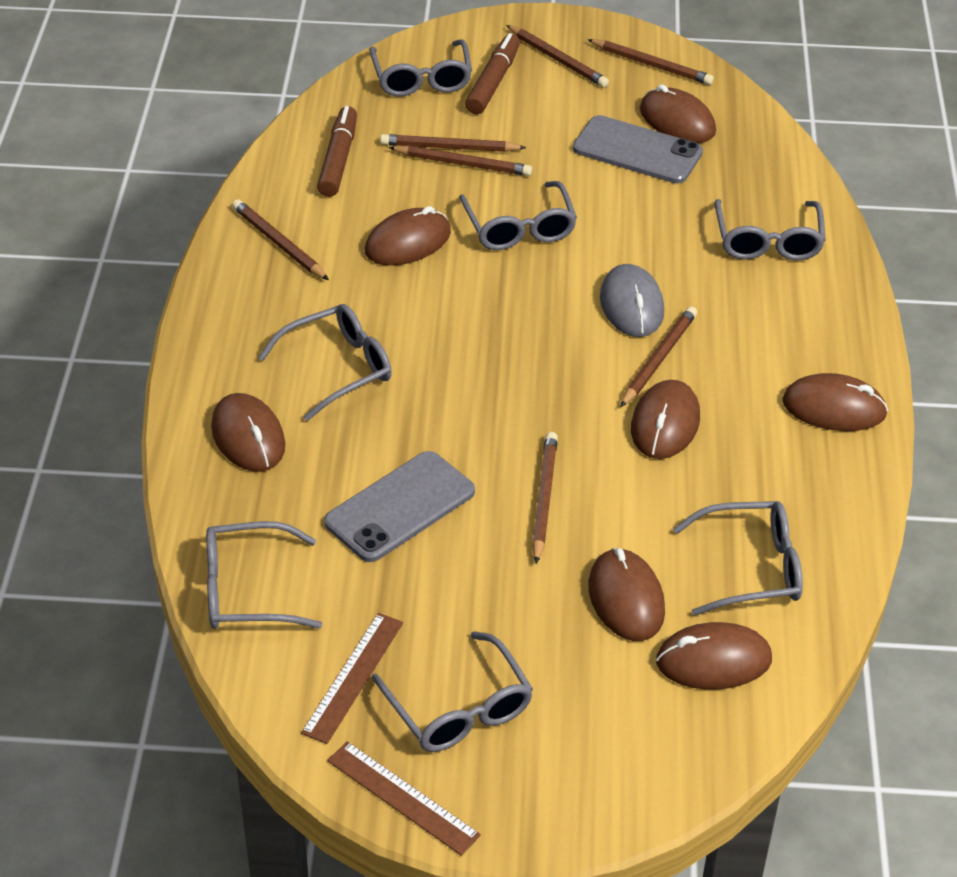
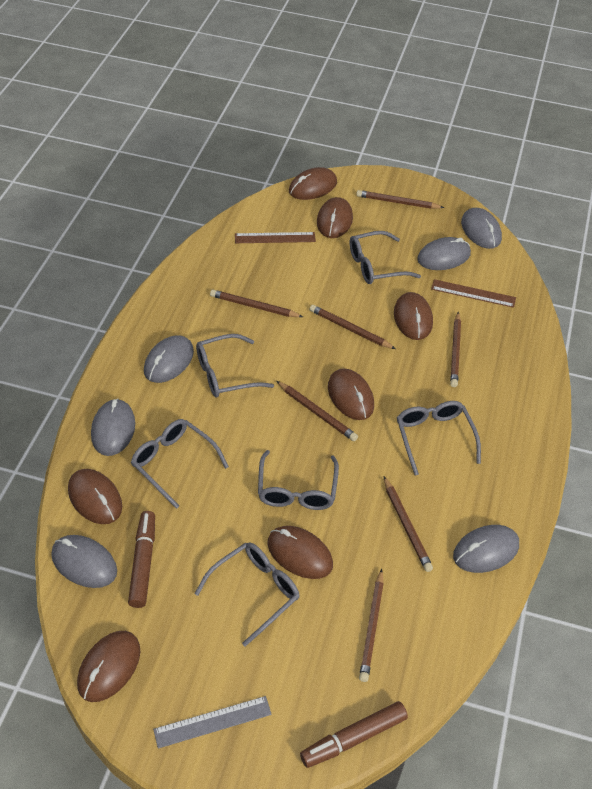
grey glasses: 7 -> 6
grey mouse: 1 -> 6
grey phone: 2 -> 0
grey ruler: 0 -> 1

